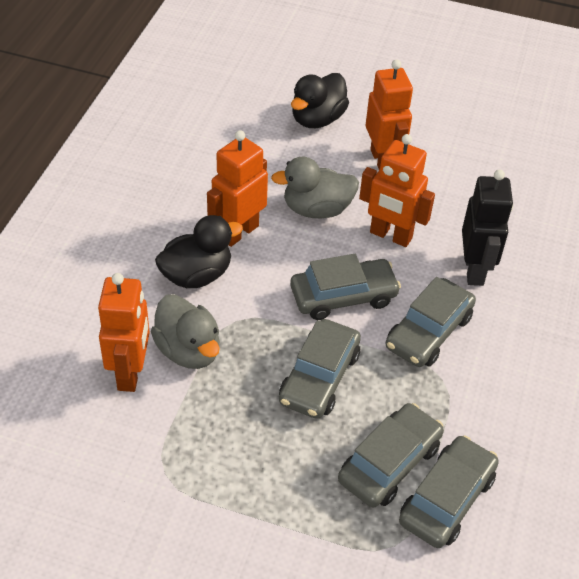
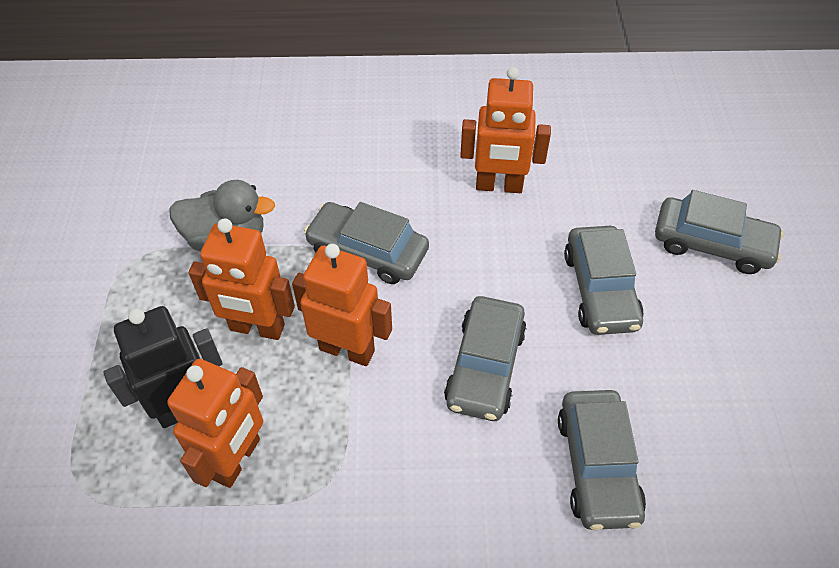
black duck: 2 -> 0
grey duck: 2 -> 1

